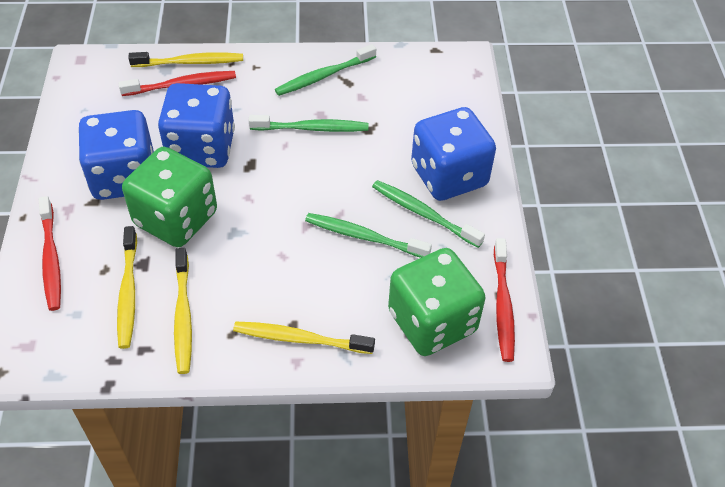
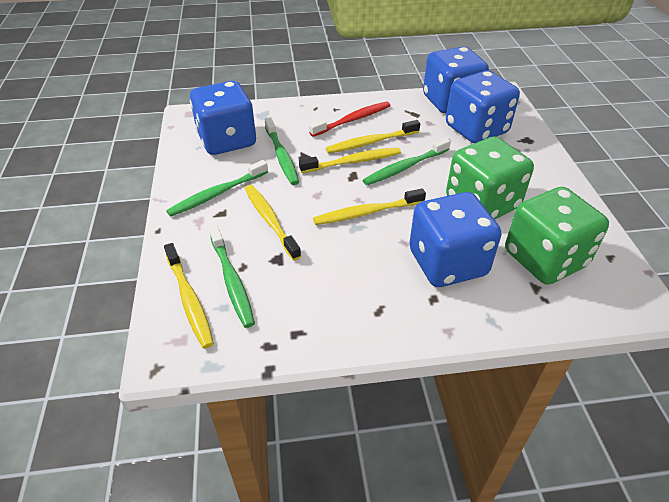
blue dice: 3 -> 4
red toothbrush: 3 -> 1
yellow toothbrush: 4 -> 5

